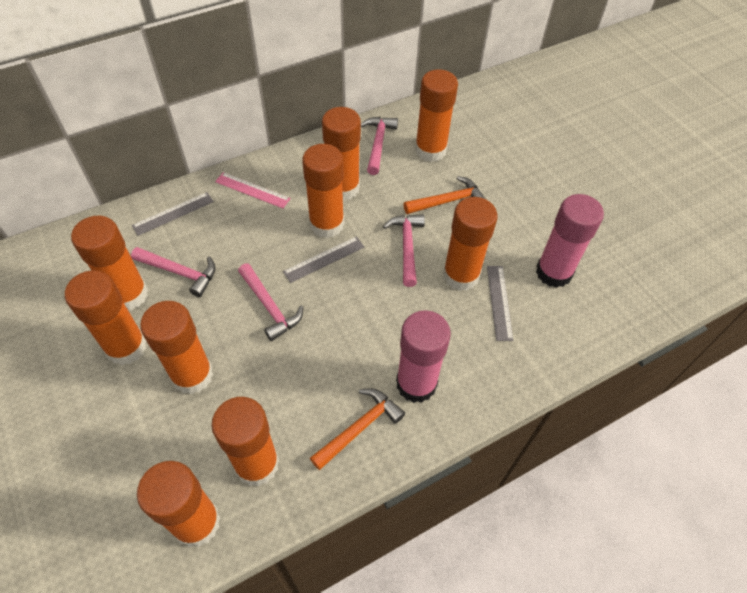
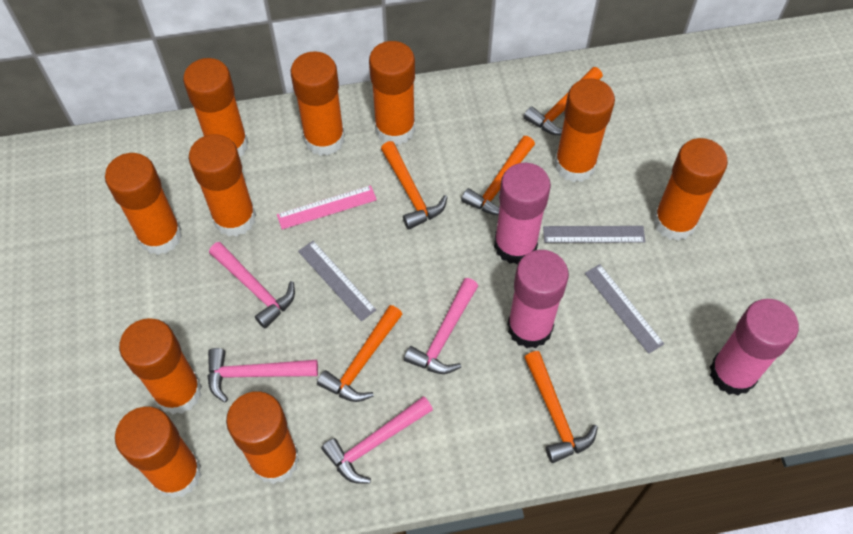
orange glue stick: 9 -> 10
orange hammer: 2 -> 5
pink glue stick: 2 -> 3

